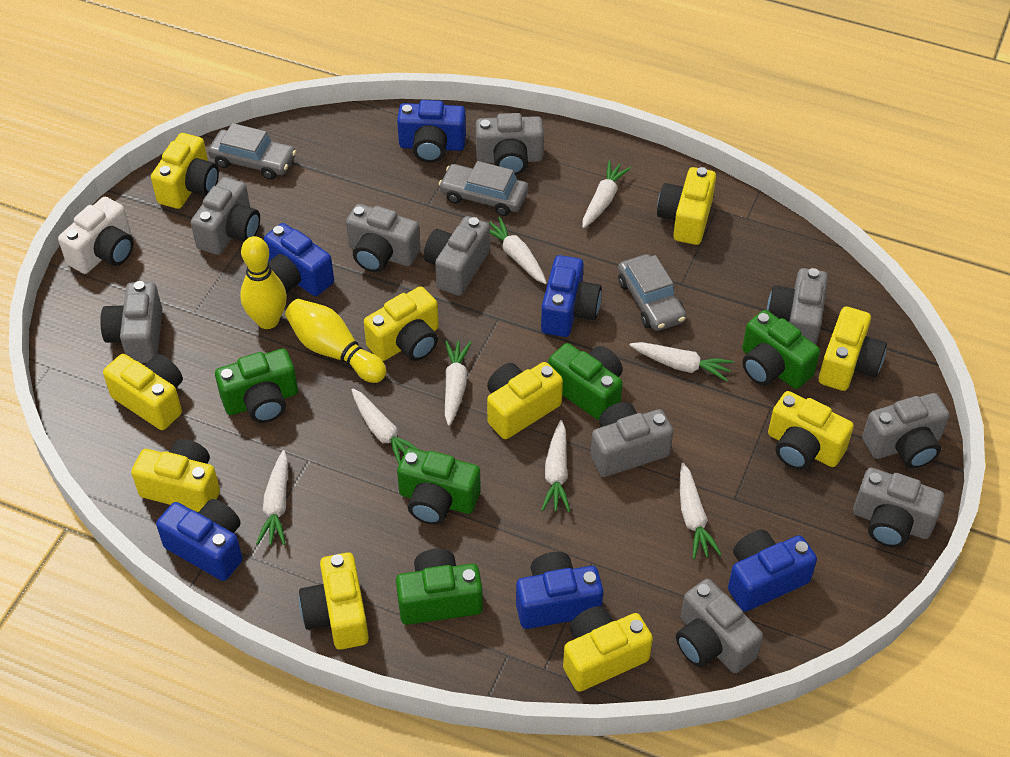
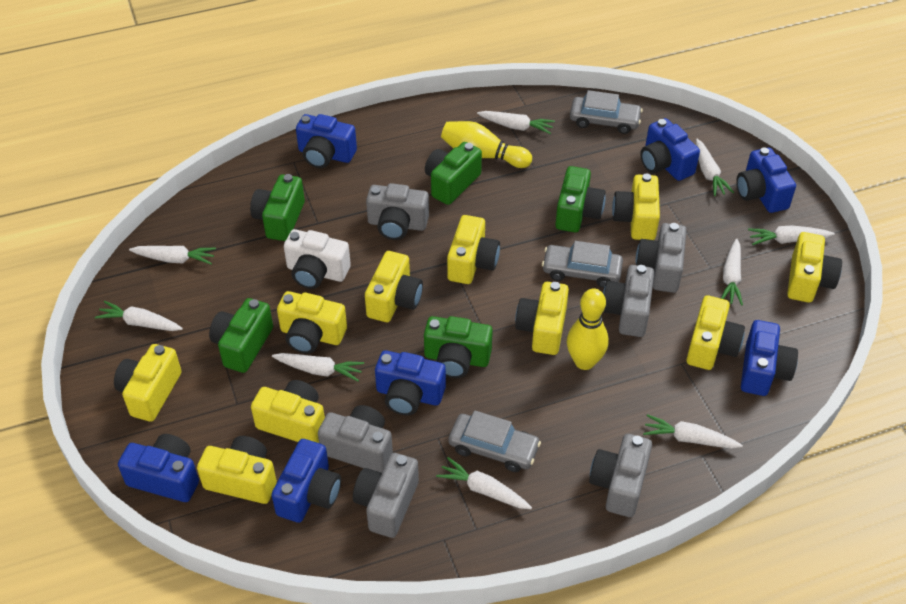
blue camera: 6 -> 7
grey camera: 10 -> 6
white carrot: 8 -> 9

